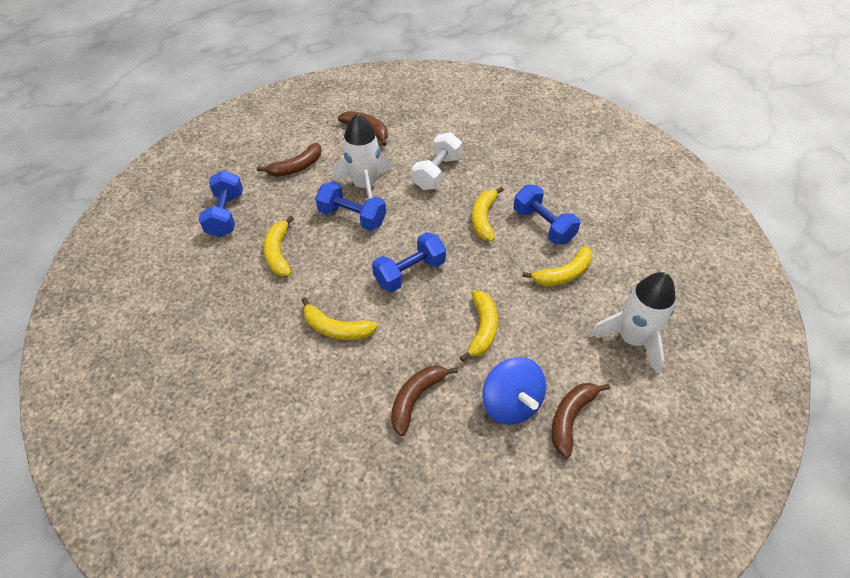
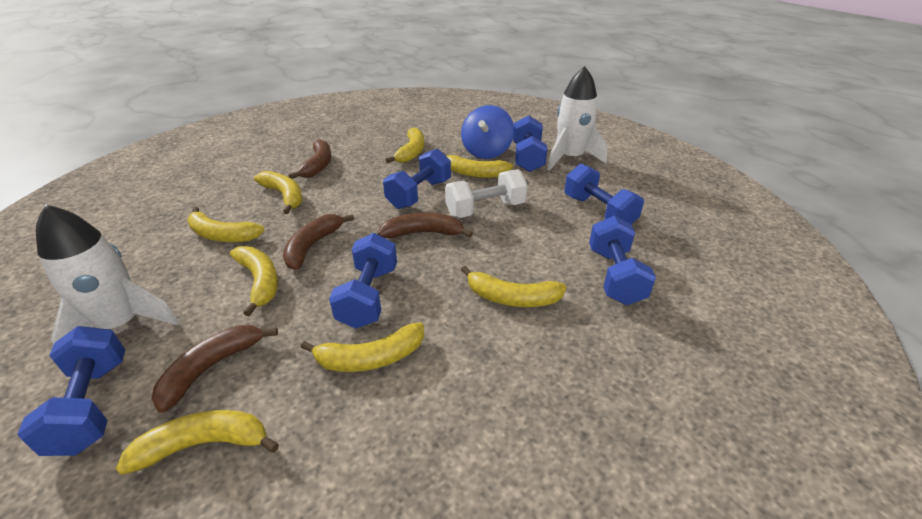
blue dumbbell: 4 -> 6
yellow banana: 5 -> 8

